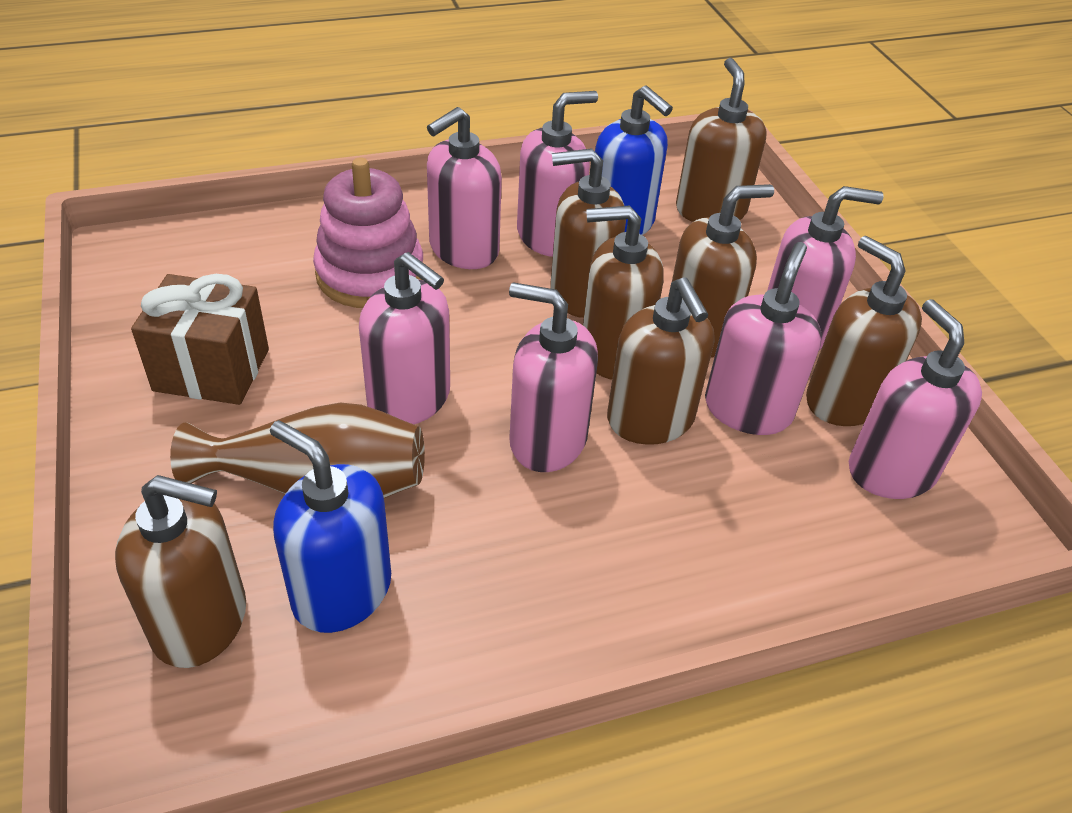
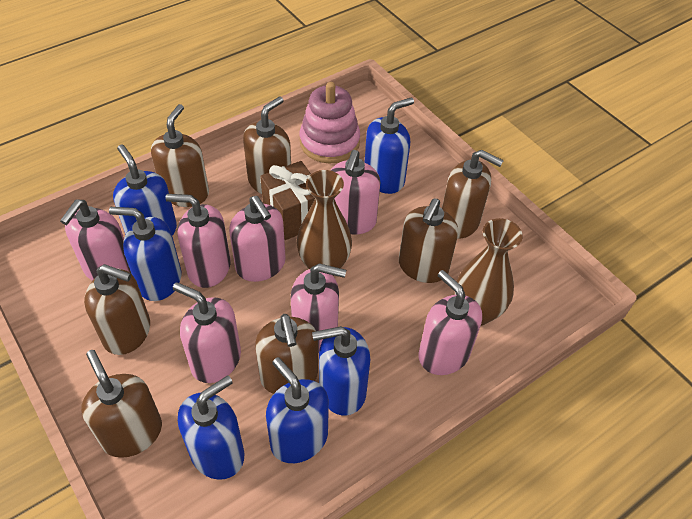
blue soap dispenser: 2 -> 6
brown vase: 1 -> 2

